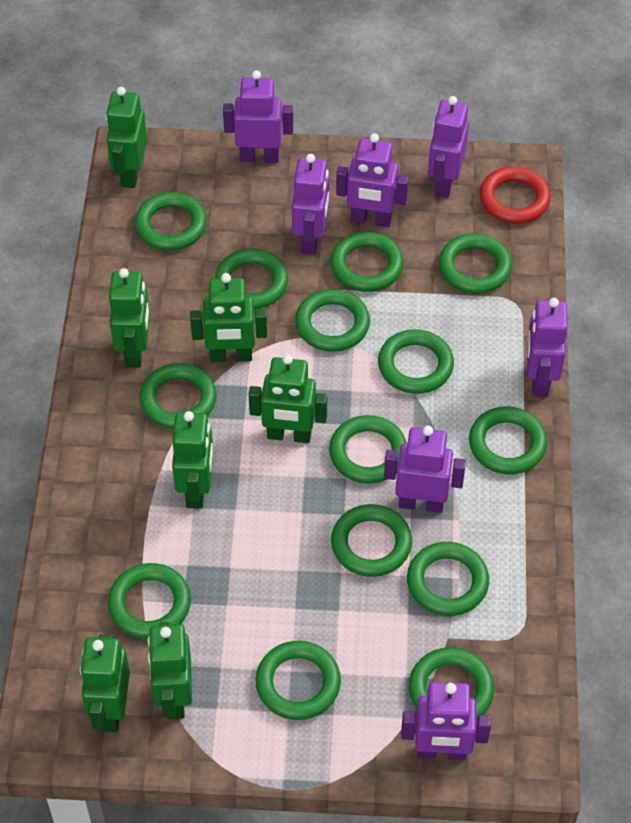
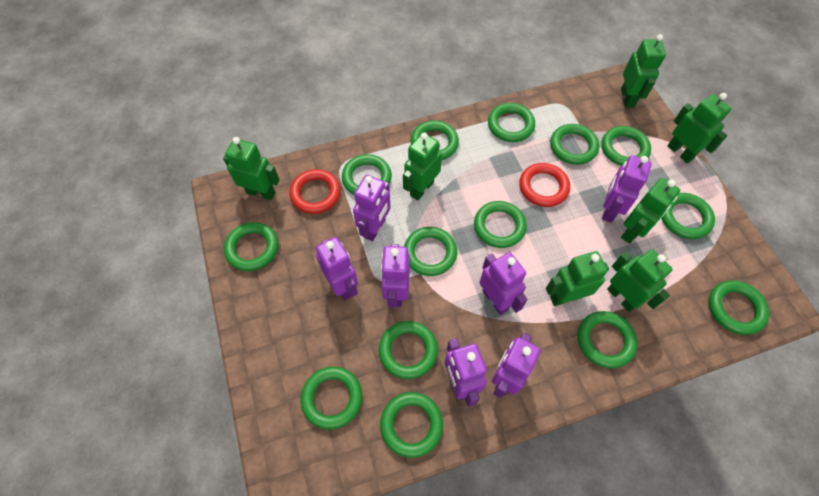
red ring: 1 -> 2

